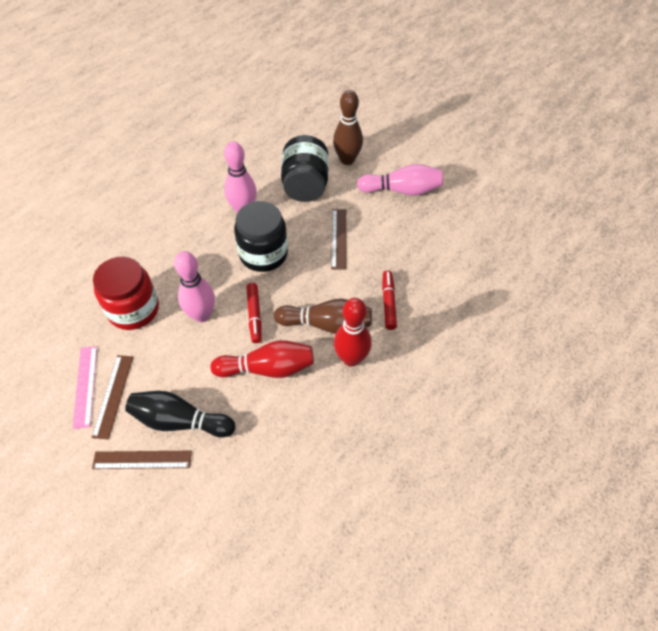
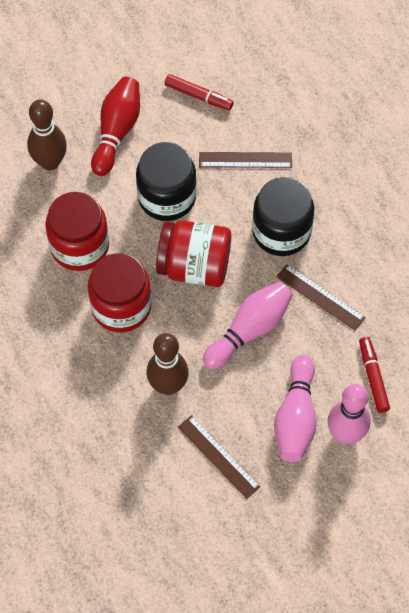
black bowling pin: 1 -> 0
pink ruler: 1 -> 0
red bowling pin: 2 -> 1
red jar: 1 -> 3

